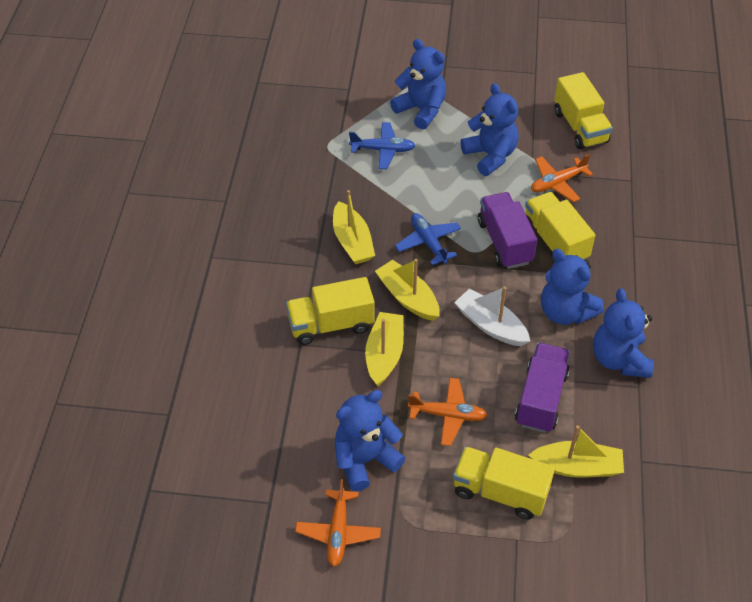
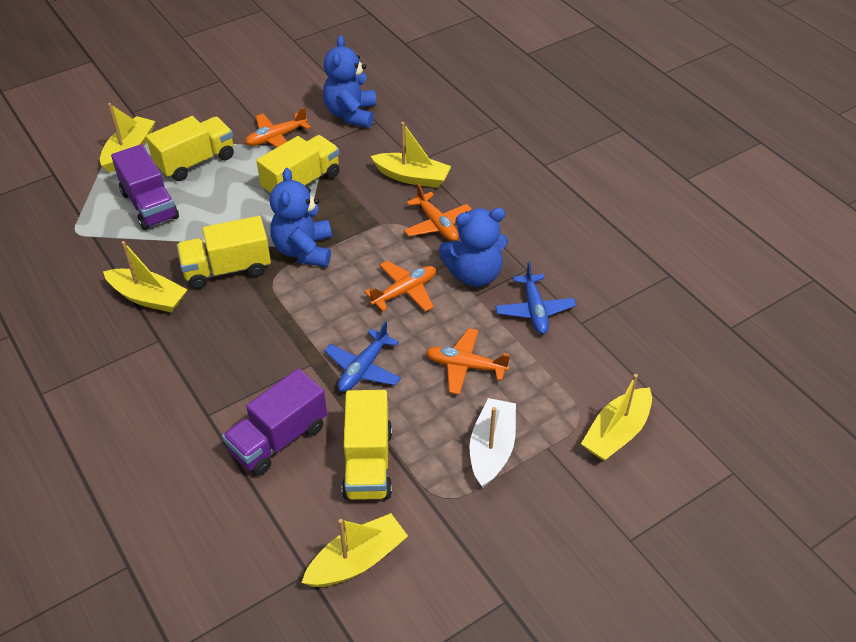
blue teddy bear: 5 -> 3
orange plane: 3 -> 4
yellow boat: 4 -> 5

